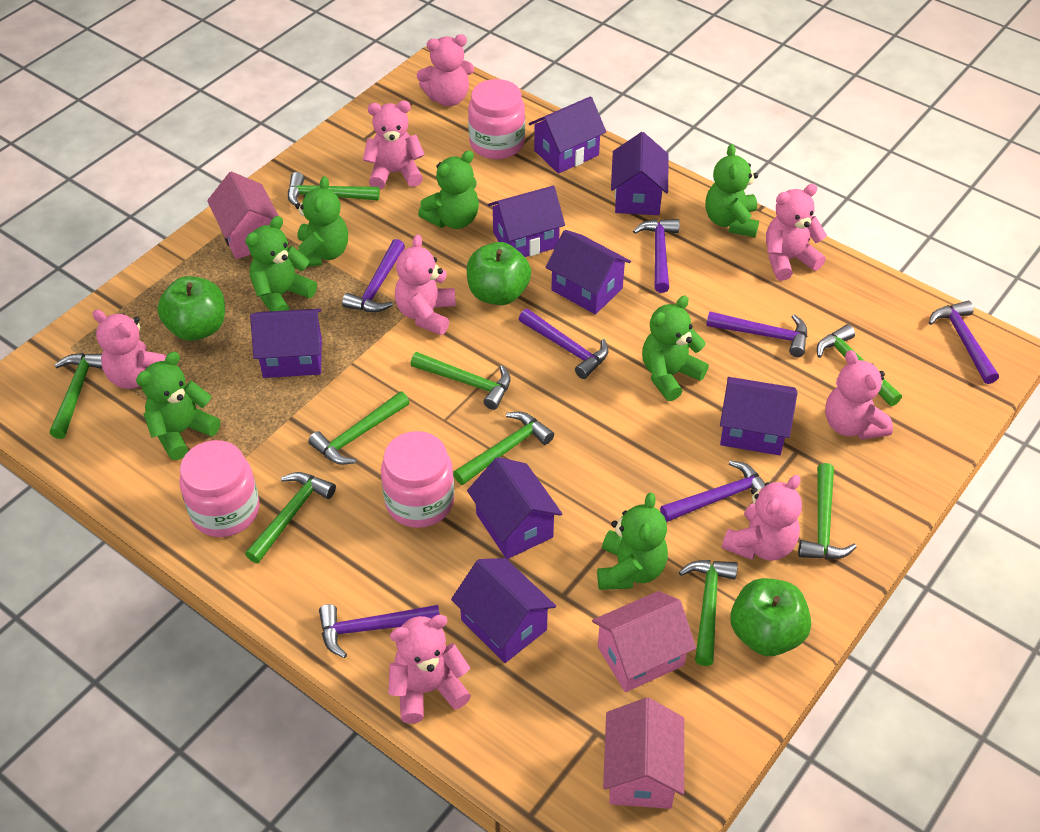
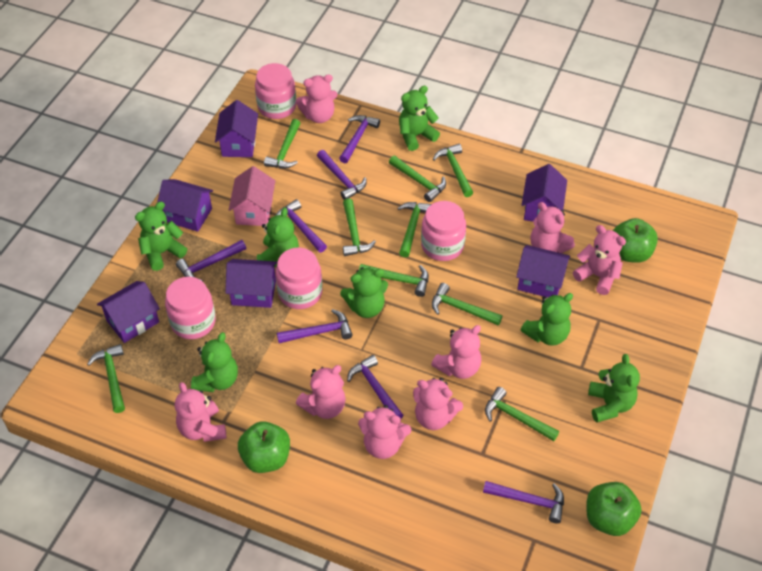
pink house: 3 -> 1
pink jar: 3 -> 4
purple house: 8 -> 6

